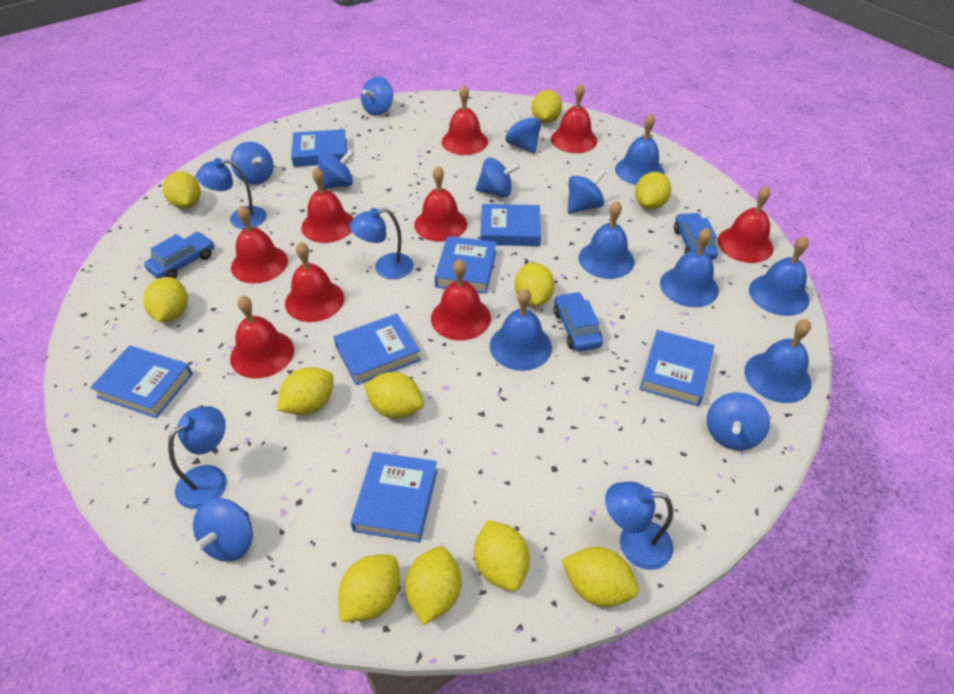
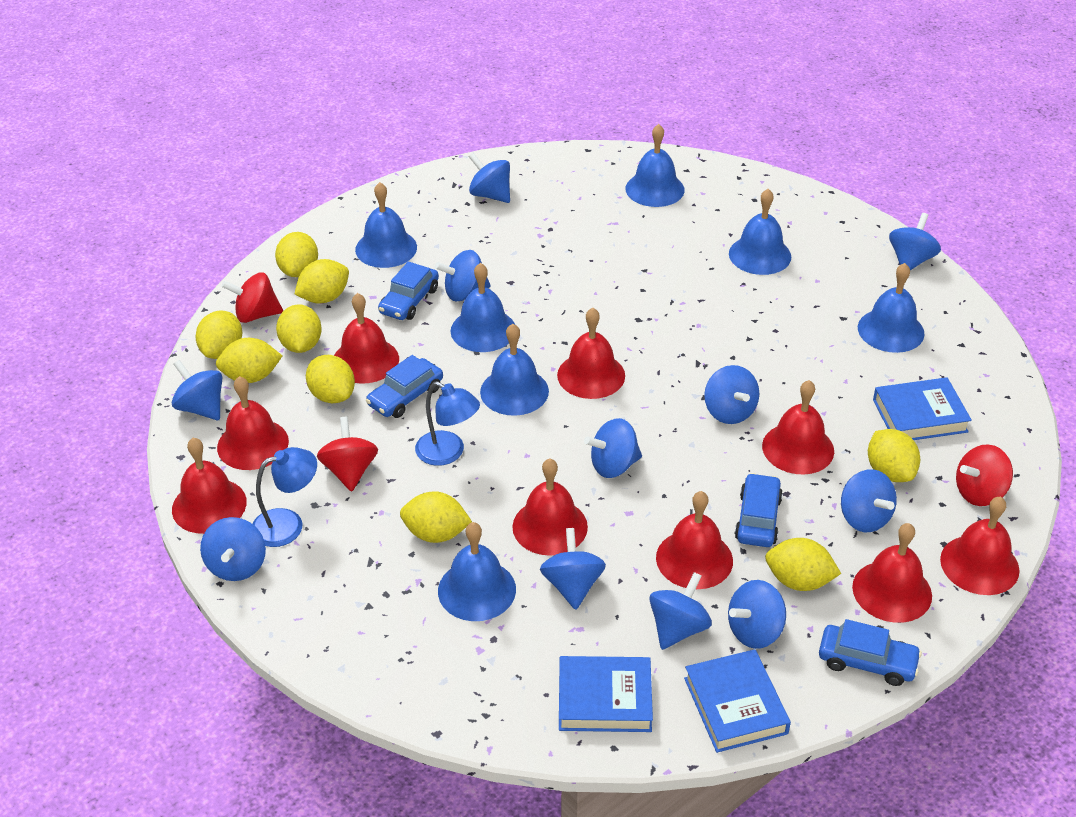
blue bell: 6 -> 7
blue book: 7 -> 3
blue car: 3 -> 4
blue lamp: 4 -> 2
blue spinning top: 8 -> 11
red spinning top: 0 -> 3
yellow lemon: 11 -> 9

